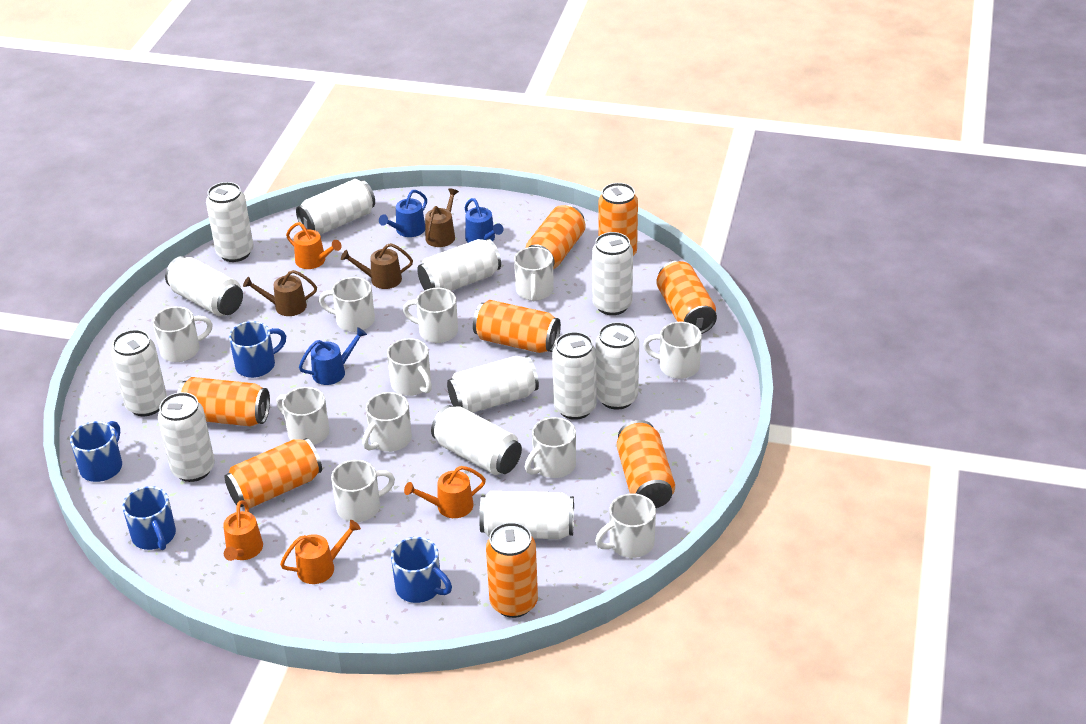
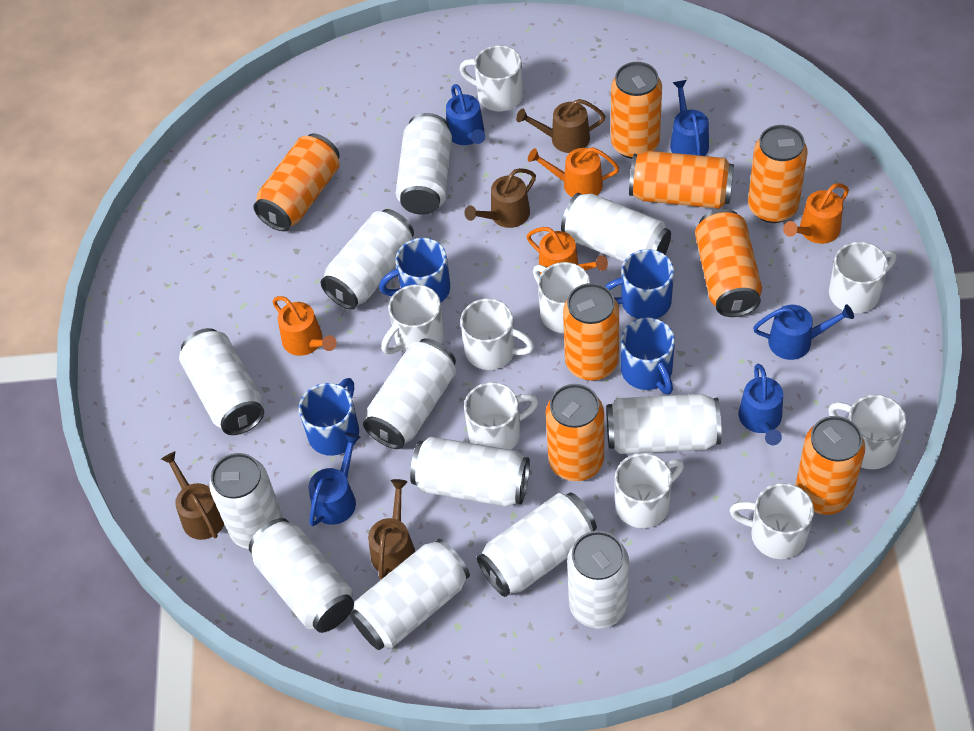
blue watering can: 3 -> 5
brown watering can: 3 -> 4
white mug: 11 -> 9

